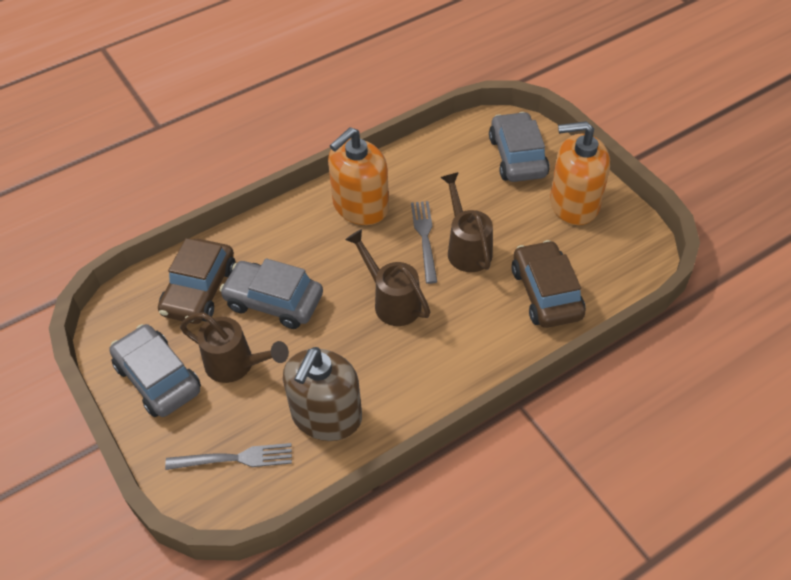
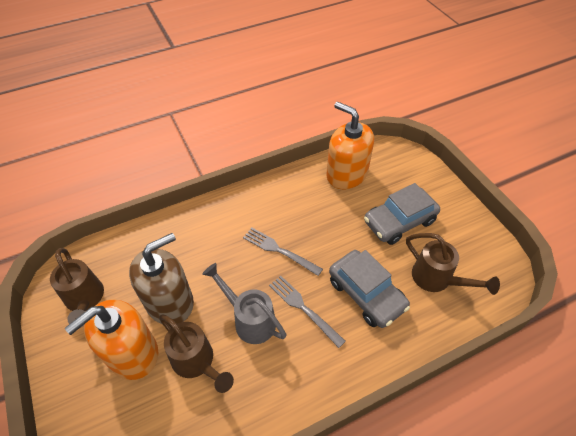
brown car: 2 -> 0
grey car: 3 -> 2
grey watering can: 0 -> 1

